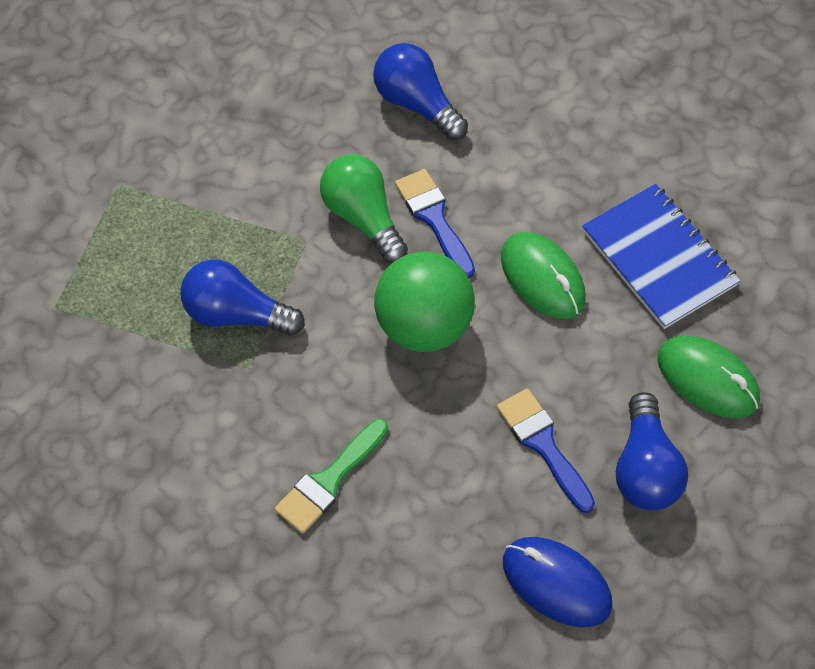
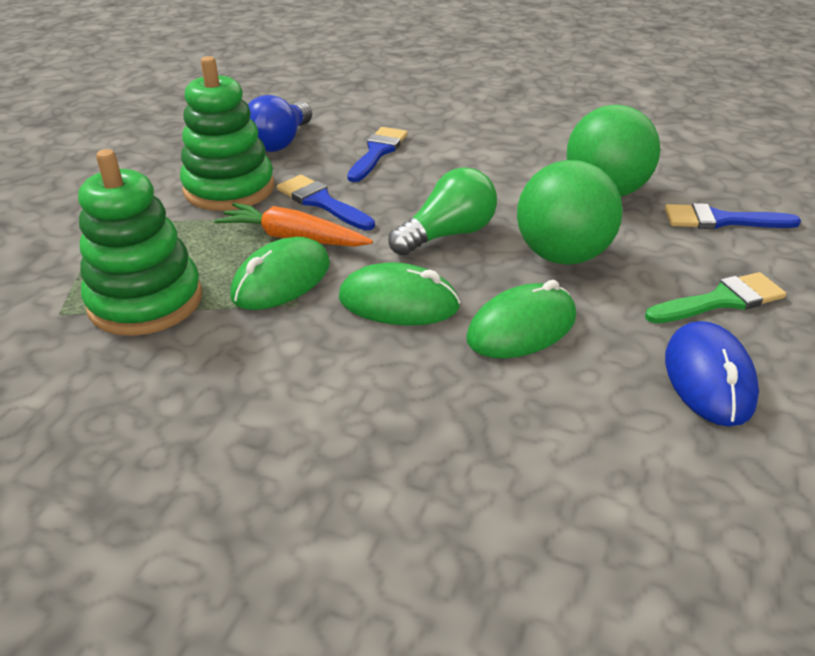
blue brush: 2 -> 3
blue light bulb: 3 -> 1
blue notebook: 1 -> 0
green ball: 1 -> 2
green mouse: 2 -> 3
green stacking toy: 0 -> 2
orange carrot: 0 -> 1

